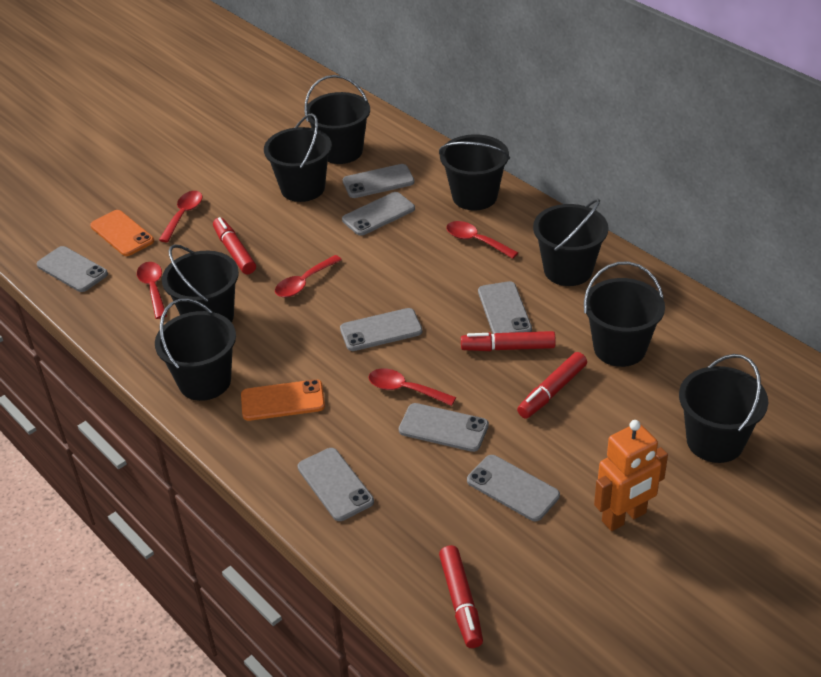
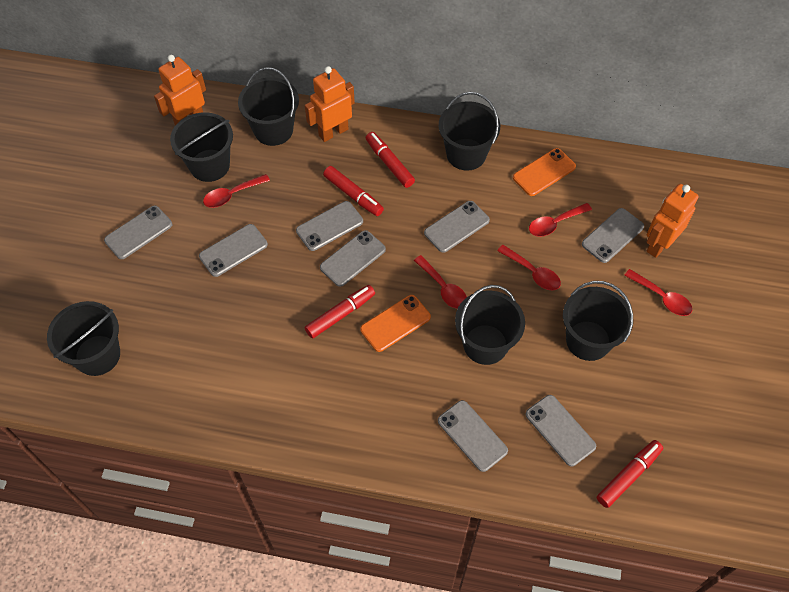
black bucket: 8 -> 6
orange robot: 1 -> 3

